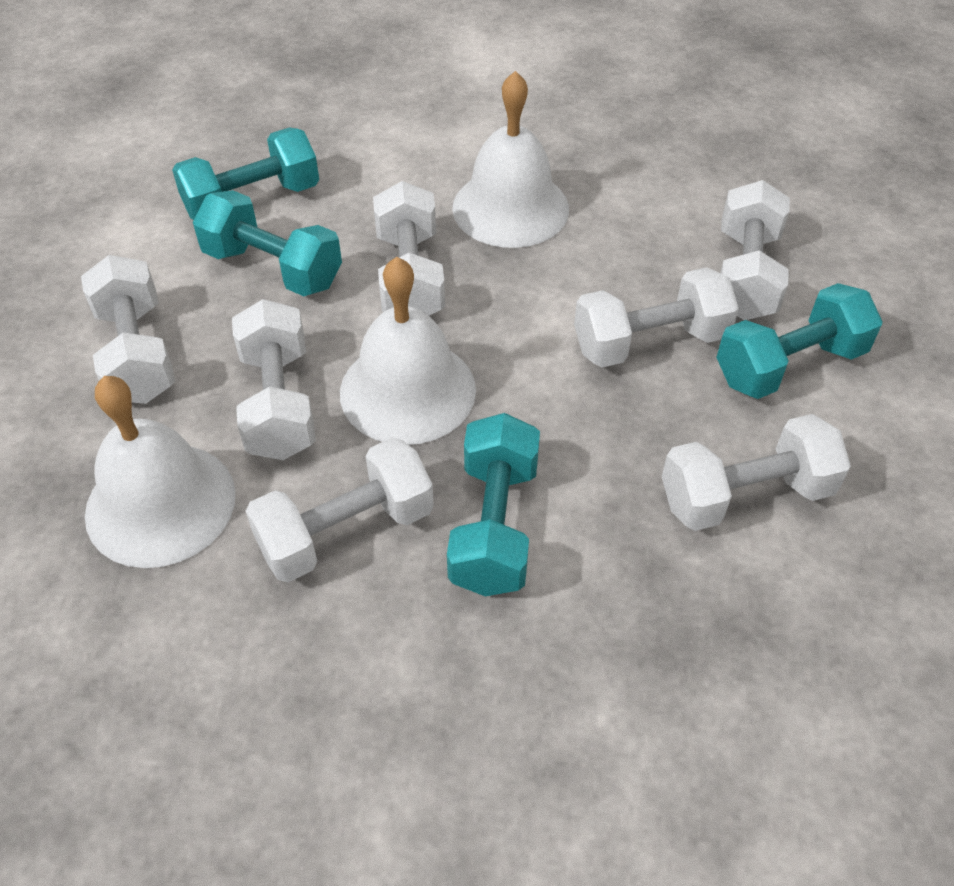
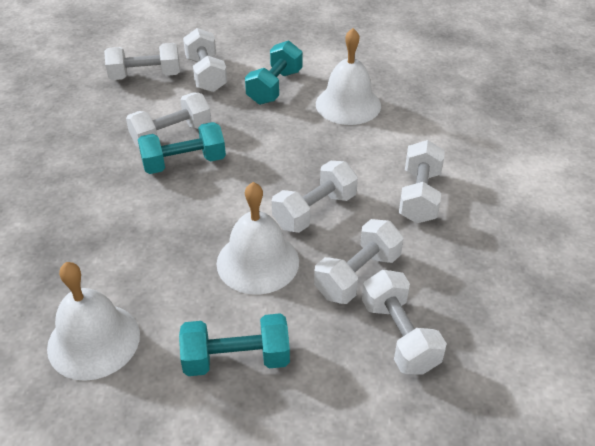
turquoise dumbbell: 4 -> 3

